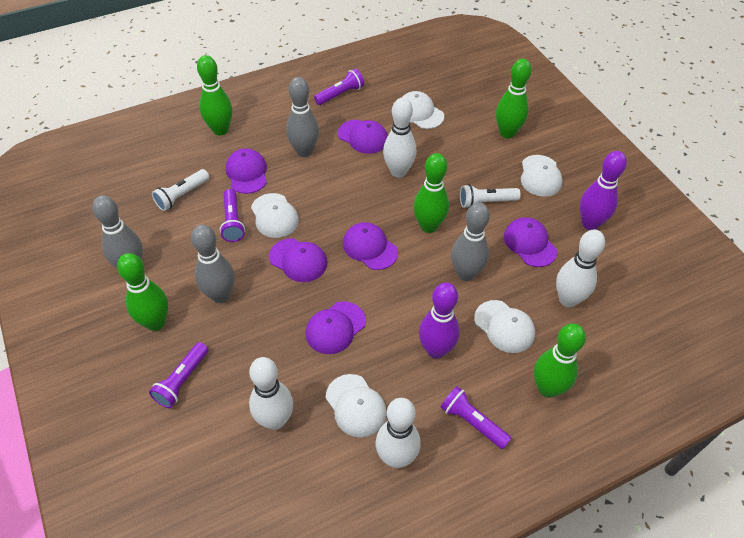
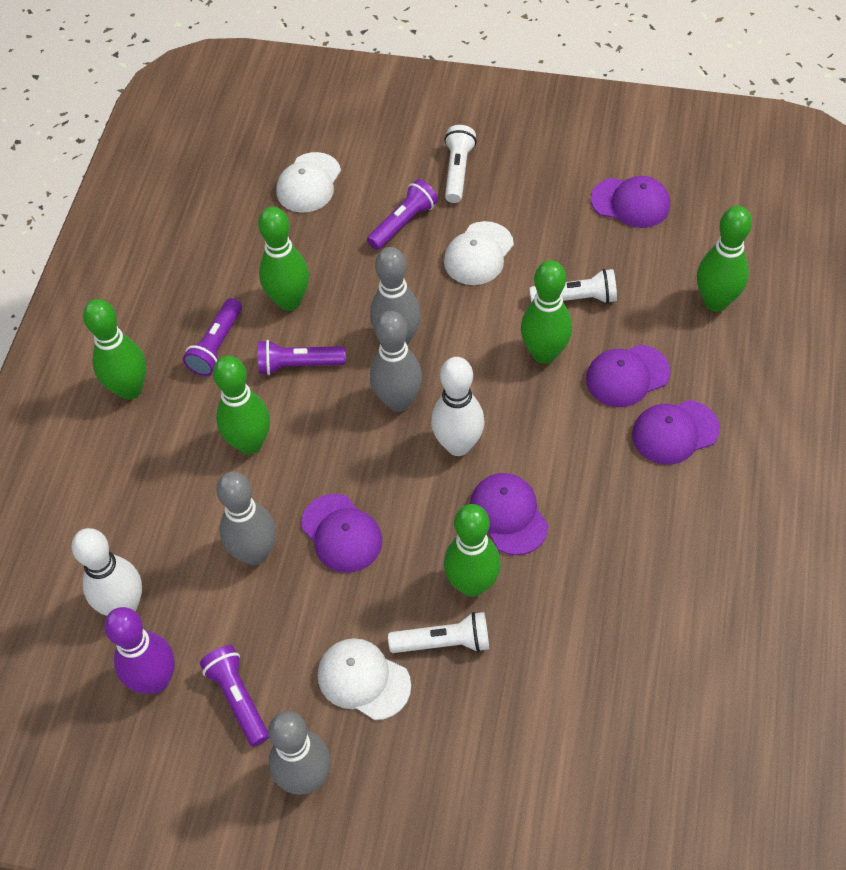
green bowling pin: 5 -> 6
purple bowling pin: 2 -> 1
purple cap: 6 -> 5
white bowling pin: 4 -> 2
white cap: 5 -> 3
white flashlight: 2 -> 3

